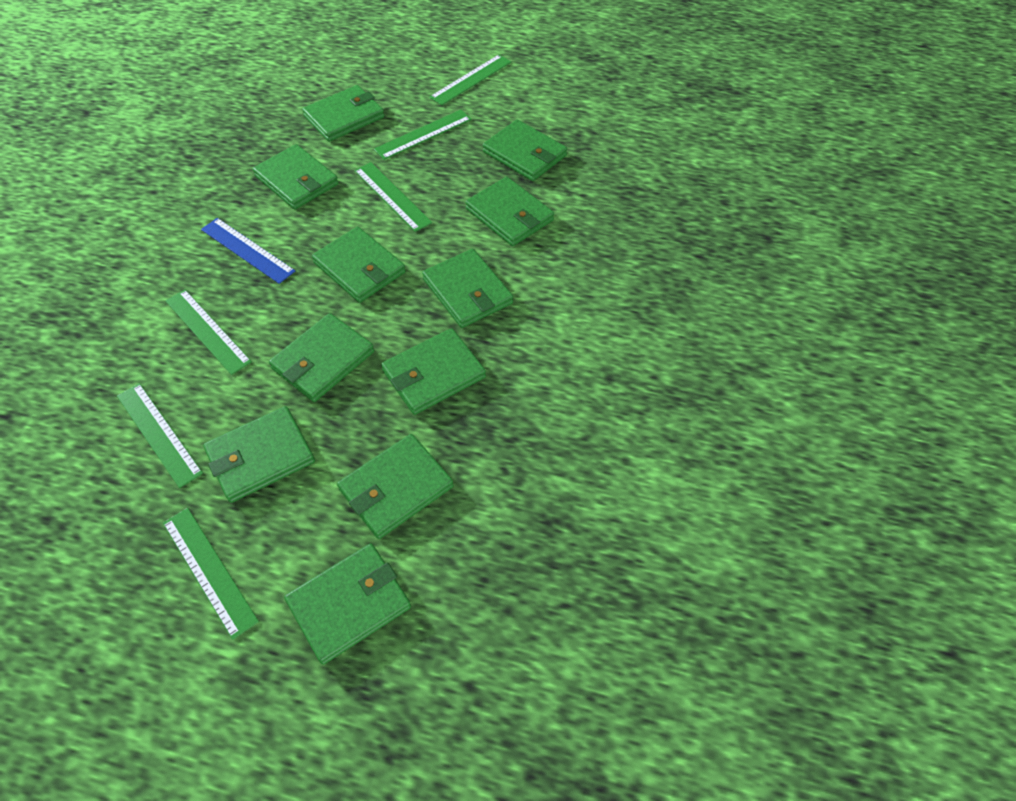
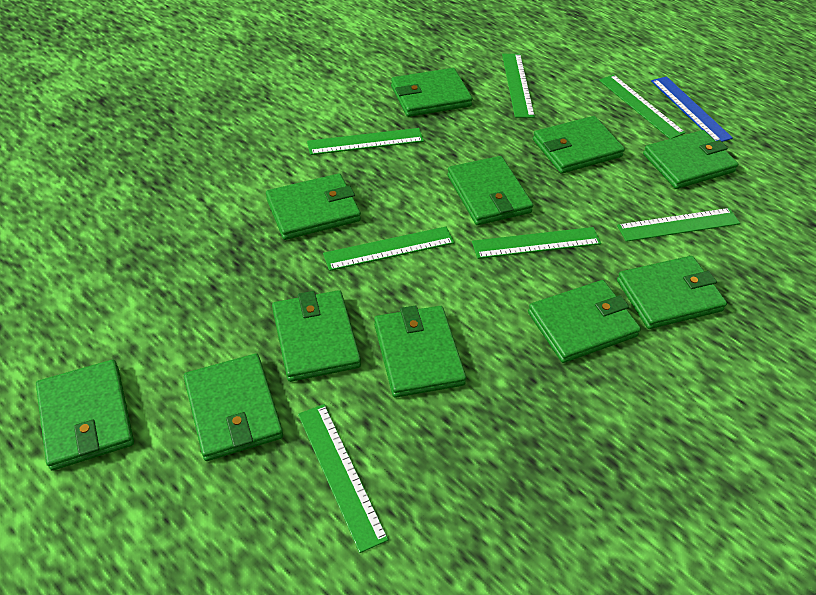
green ruler: 6 -> 7

